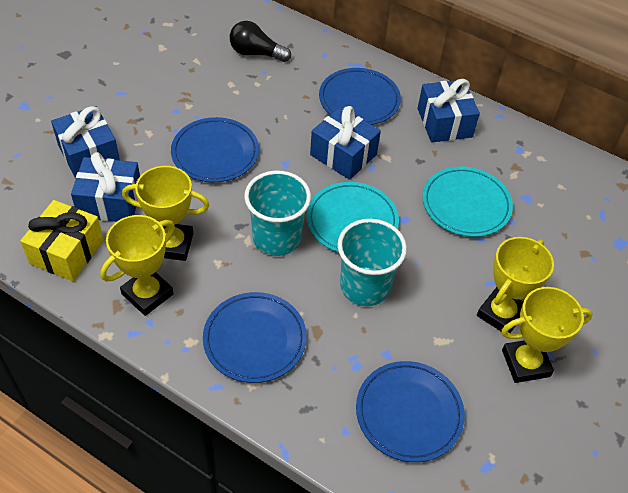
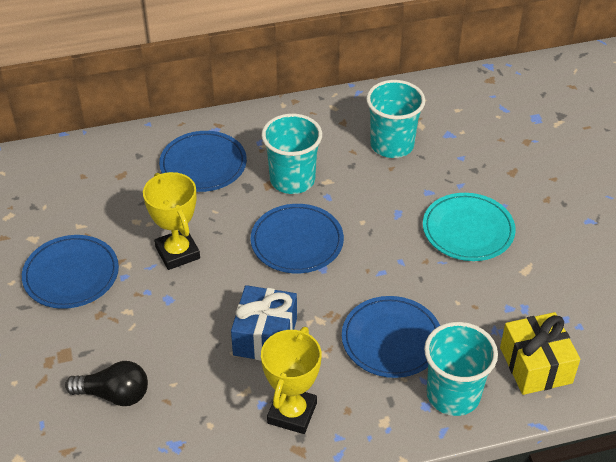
blue gift: 4 -> 1
turquoise cup: 2 -> 3
turquoise plate: 2 -> 1
yellow trophy: 4 -> 2

